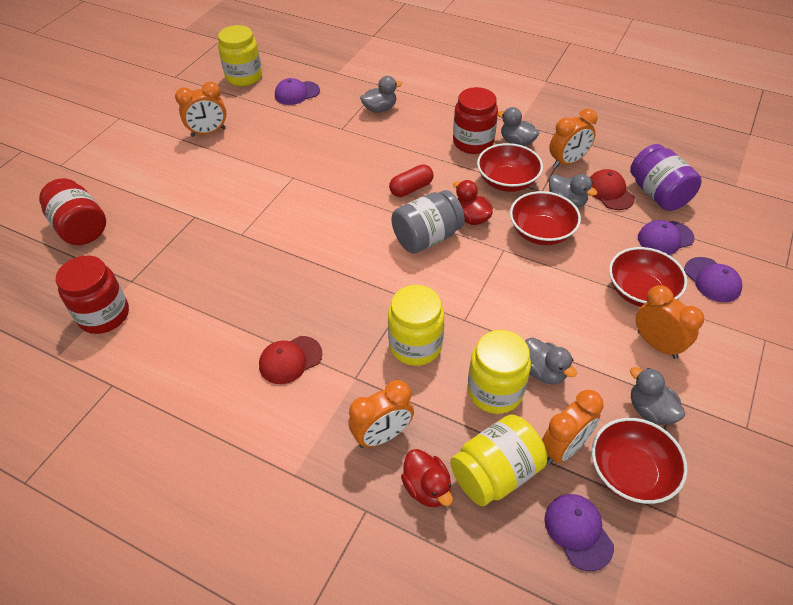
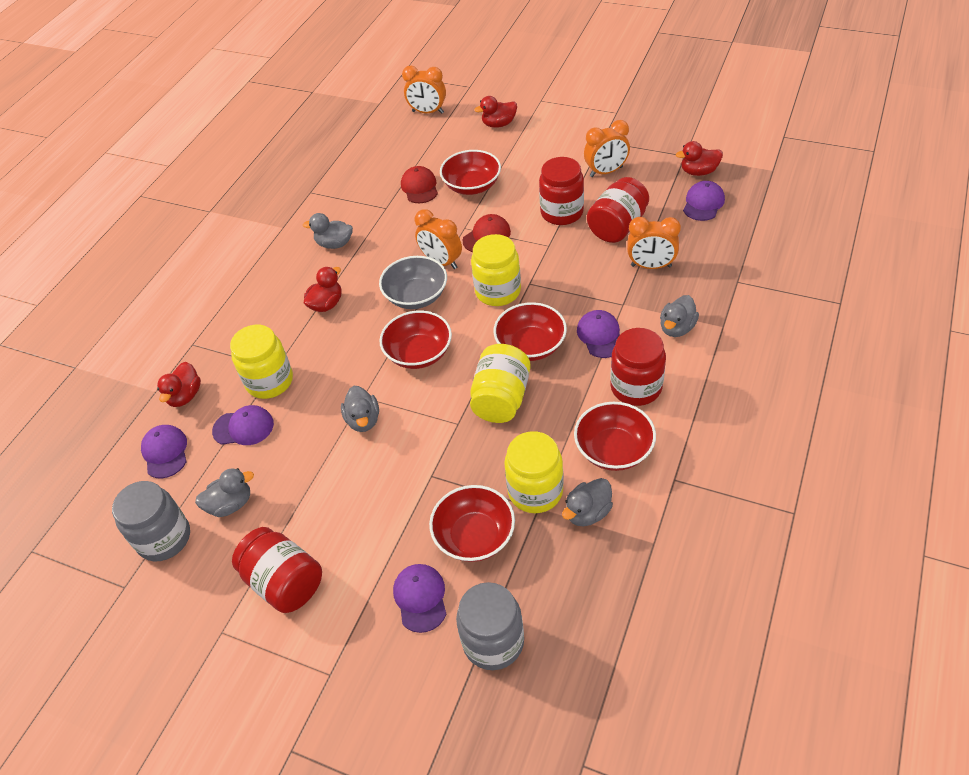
grey bowl: 0 -> 1
grey jar: 1 -> 2
orange clock: 5 -> 4
purple cap: 4 -> 5
purple jar: 1 -> 0
red bowl: 4 -> 5
red capsule: 1 -> 0
red duck: 2 -> 4
red jar: 3 -> 4

